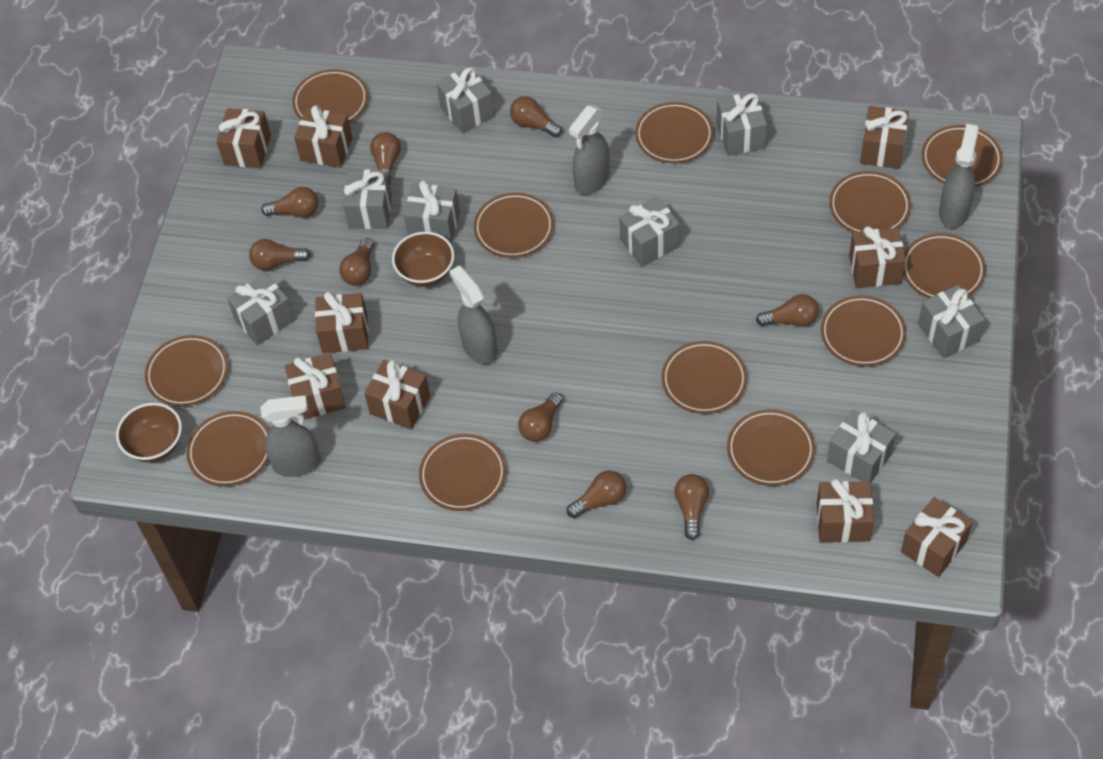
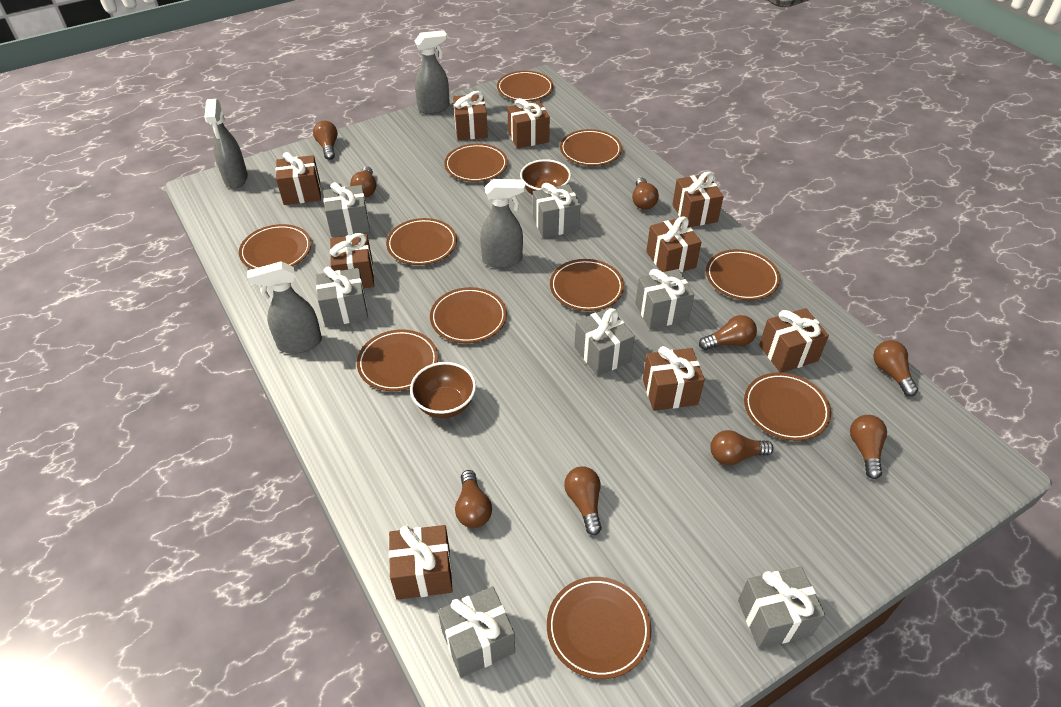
brown plate: 12 -> 11
grey gift: 8 -> 7

